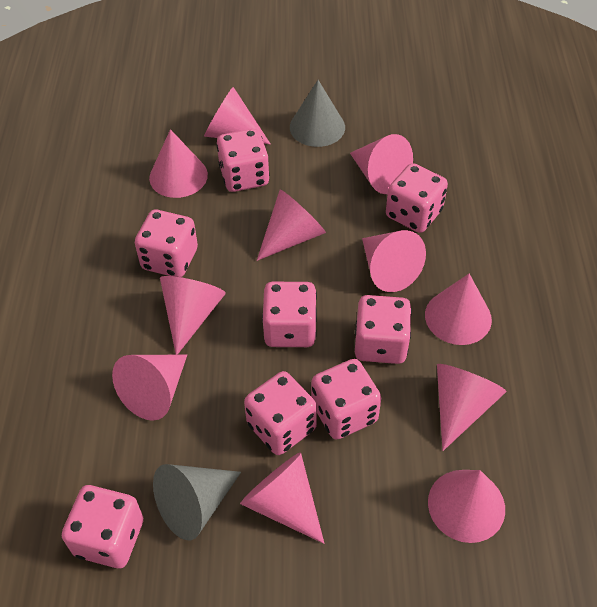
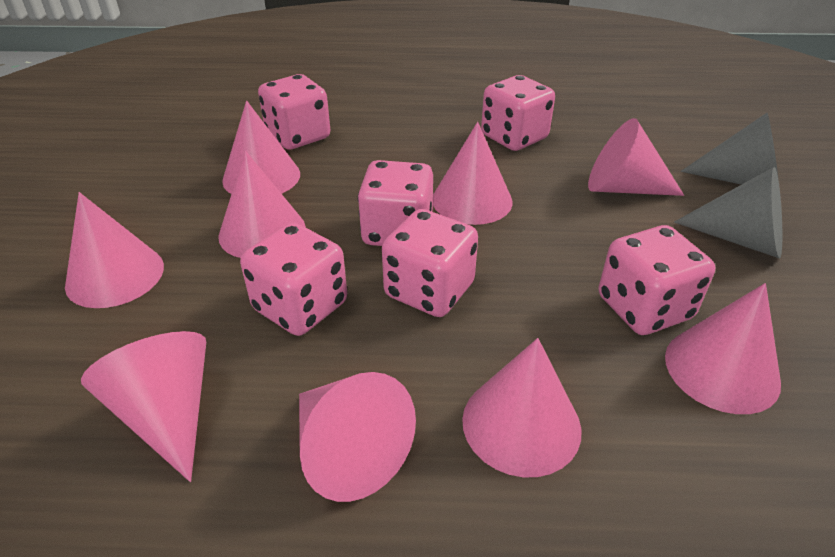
pink cone: 11 -> 9
pink dice: 8 -> 6

